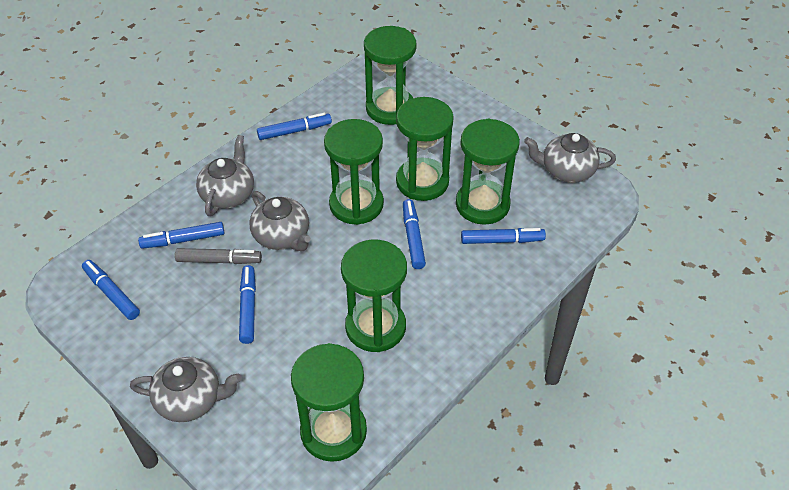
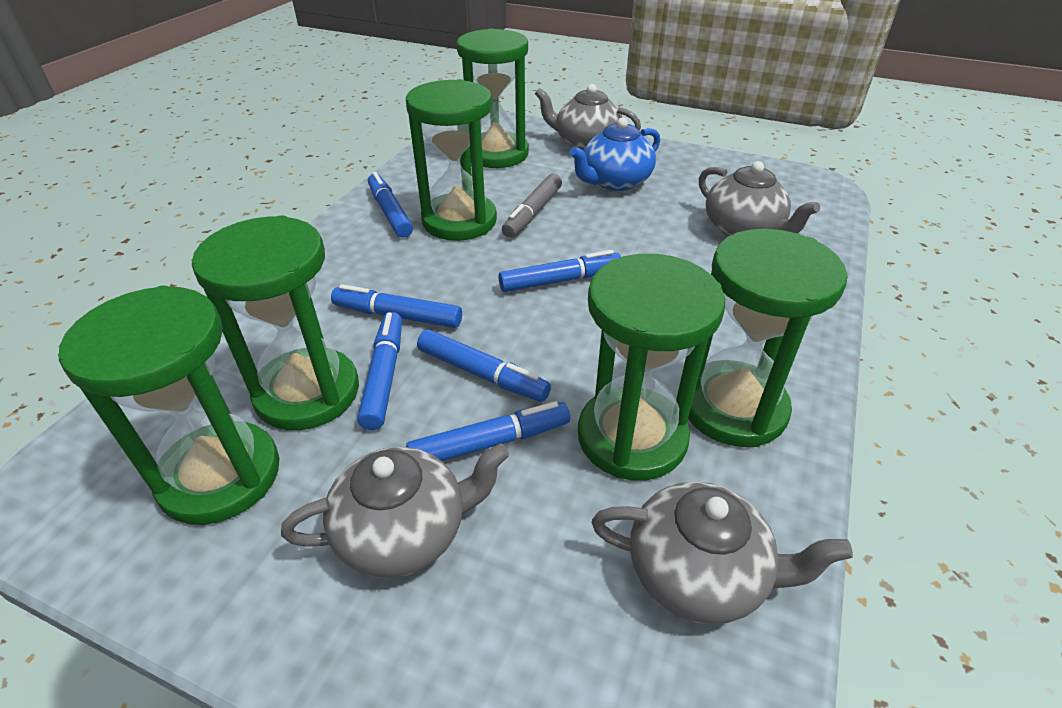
blue teapot: 0 -> 1

